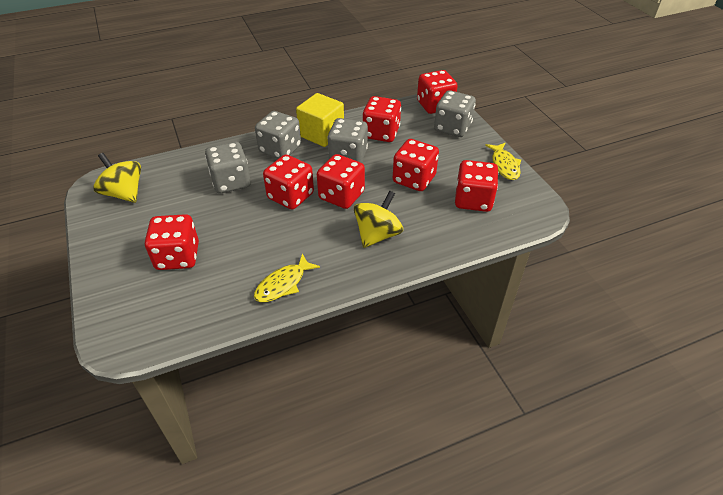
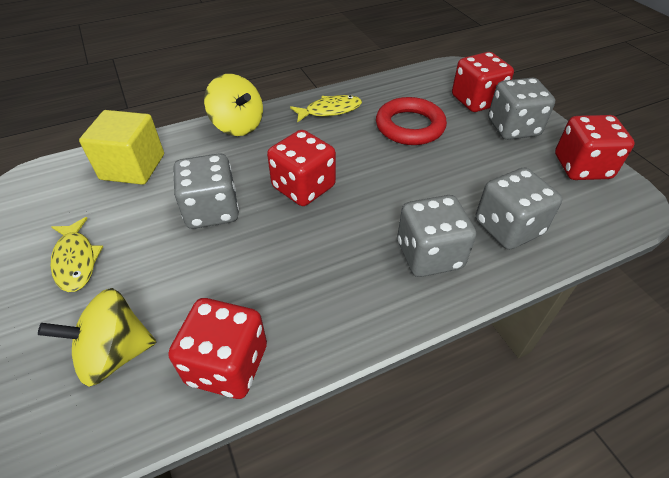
red dice: 7 -> 4
red ring: 0 -> 1

